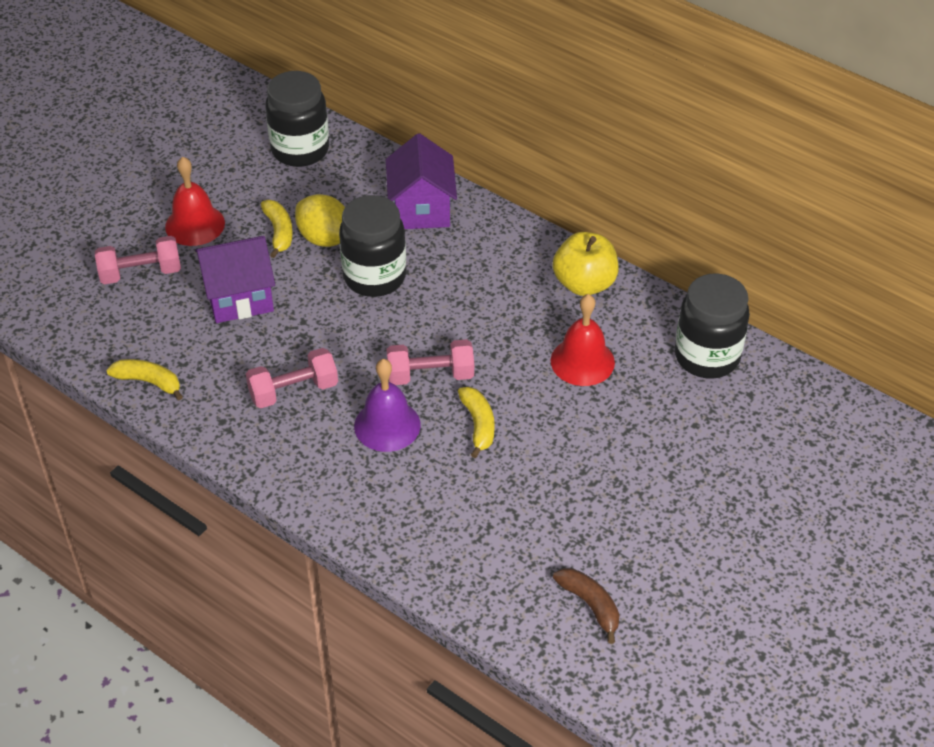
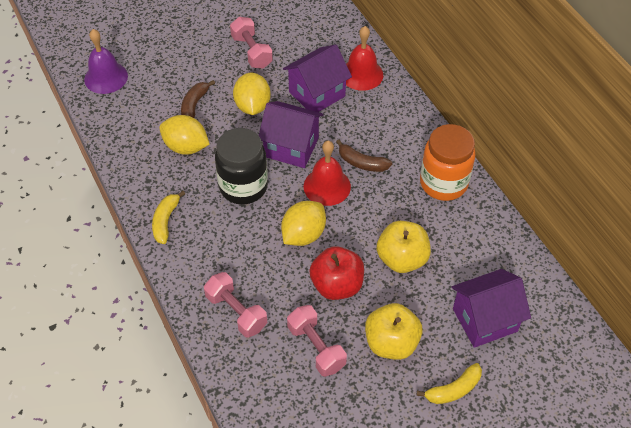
black jar: 3 -> 1
brown banana: 1 -> 2
orange jar: 0 -> 1
purple house: 2 -> 3
red apple: 0 -> 1
yellow apple: 1 -> 2
yellow banana: 3 -> 2
yellow lemon: 1 -> 3

